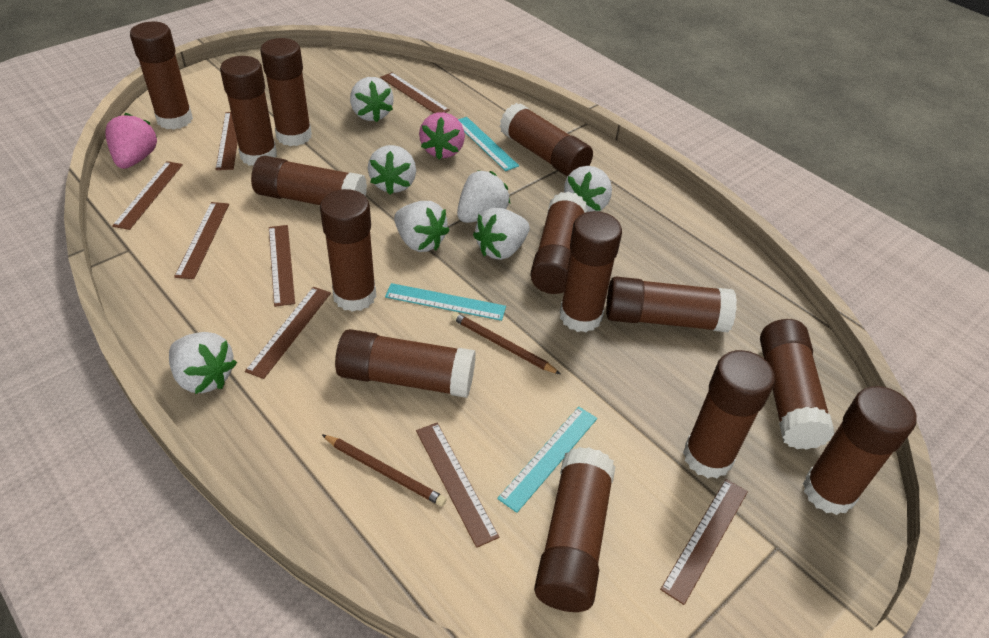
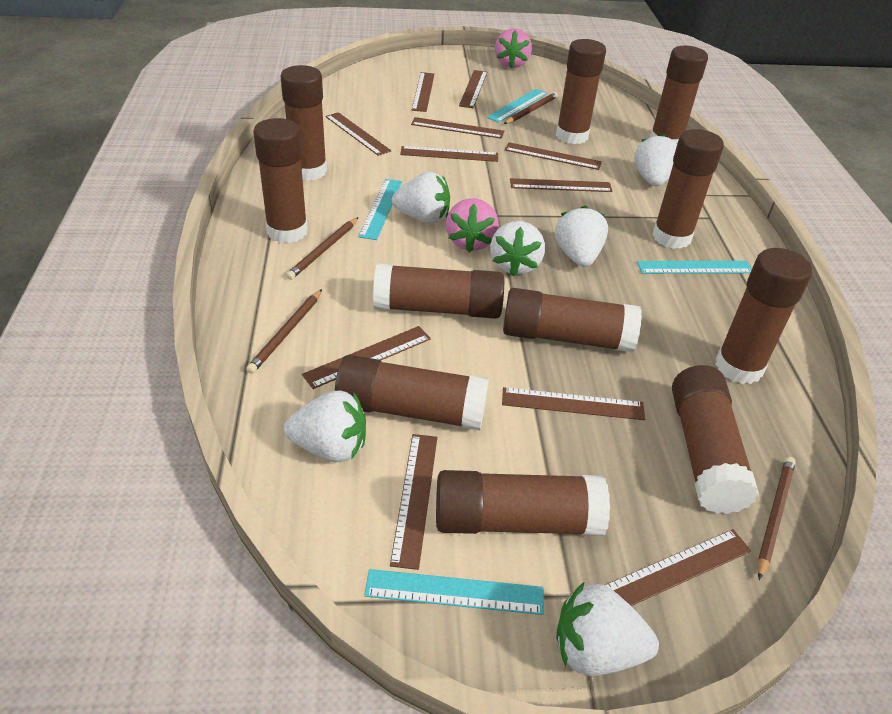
brown glue stick: 14 -> 11
brown pencil: 2 -> 4
brown ruler: 8 -> 11
turquoise ruler: 3 -> 4
white strawberry: 7 -> 6

